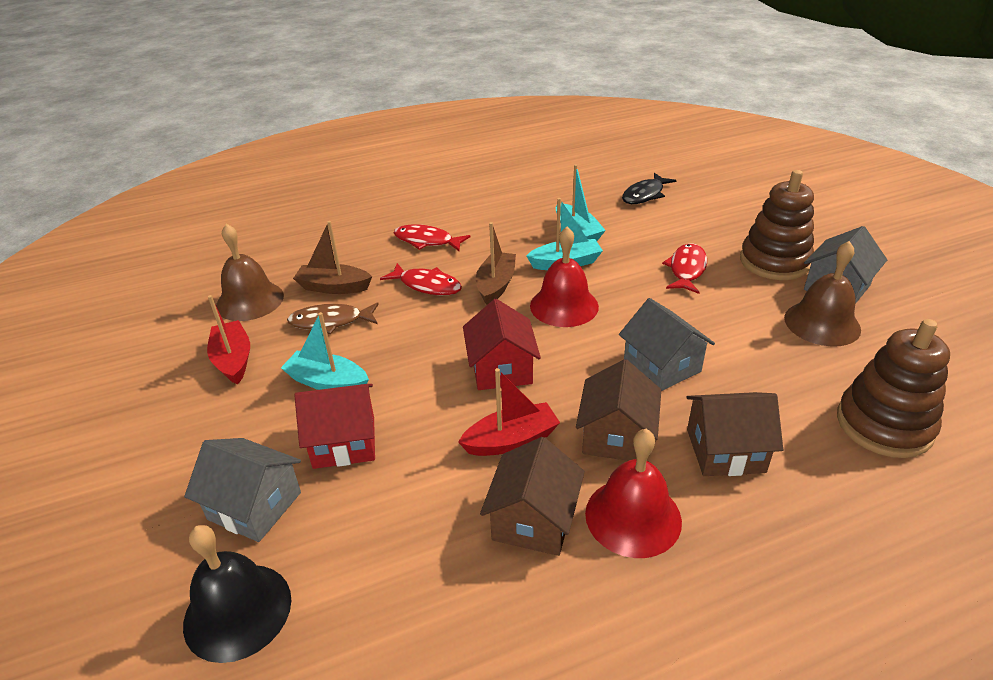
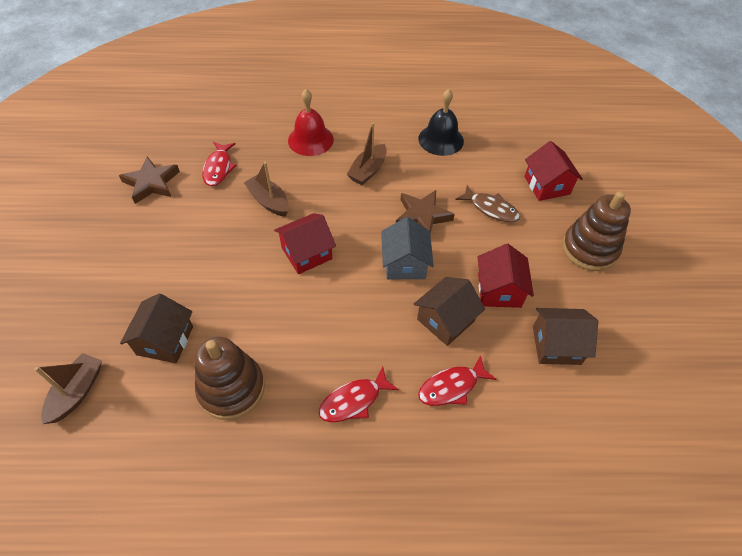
black fish: 1 -> 0
brown bell: 2 -> 0
brown boat: 2 -> 3
brown star: 0 -> 2
grey house: 3 -> 1
red bell: 2 -> 1
red boat: 2 -> 0
red house: 2 -> 3
turquoise boat: 3 -> 0

